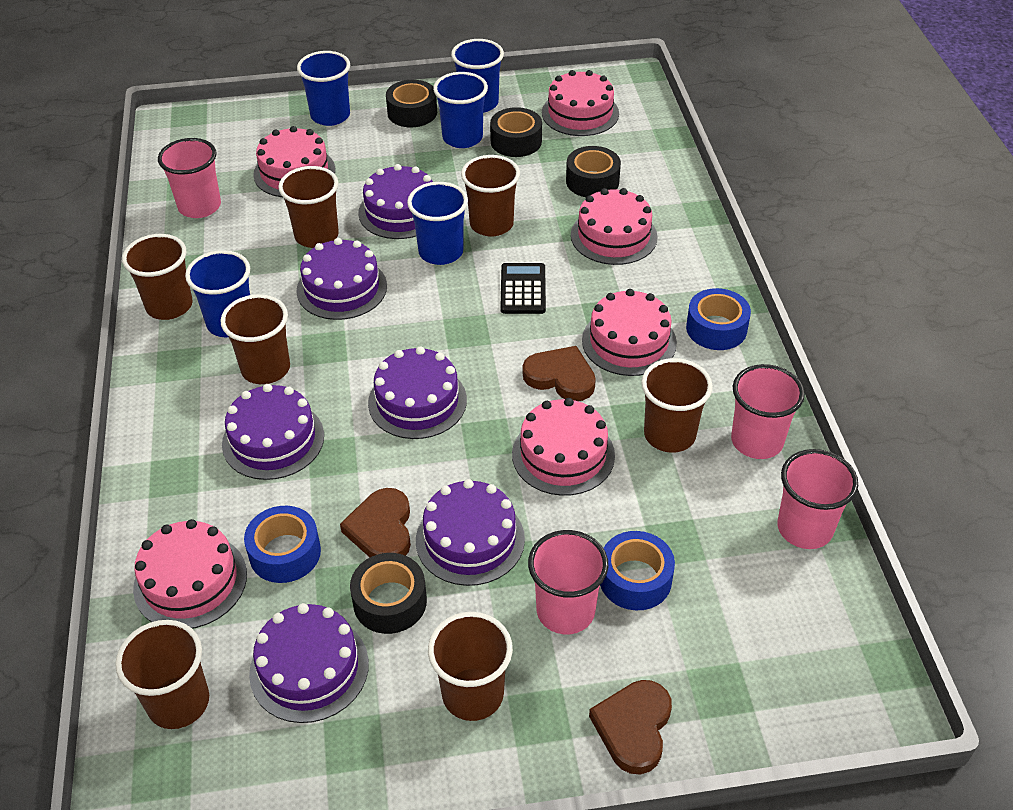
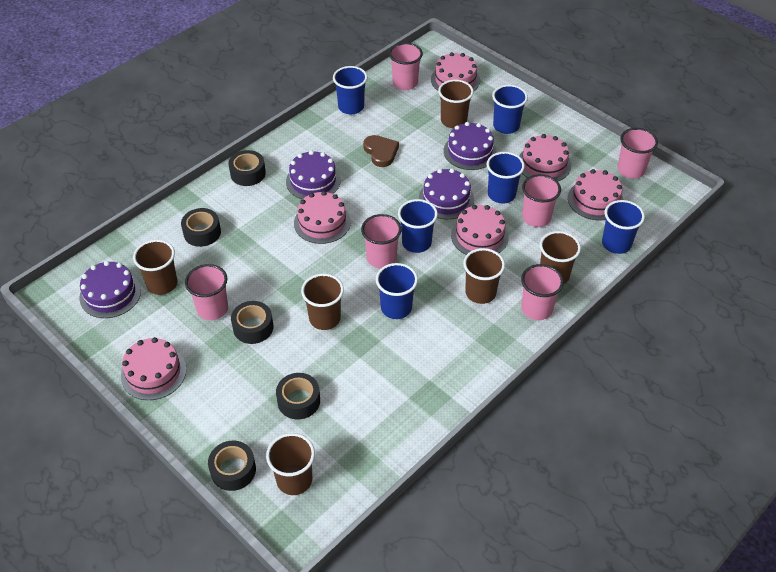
black calculator: 1 -> 0
black tape: 4 -> 5
blue cup: 5 -> 6
blue tape: 3 -> 0
brown cup: 7 -> 6
brown heart: 3 -> 1
pink cup: 4 -> 6
purple cake: 6 -> 4

